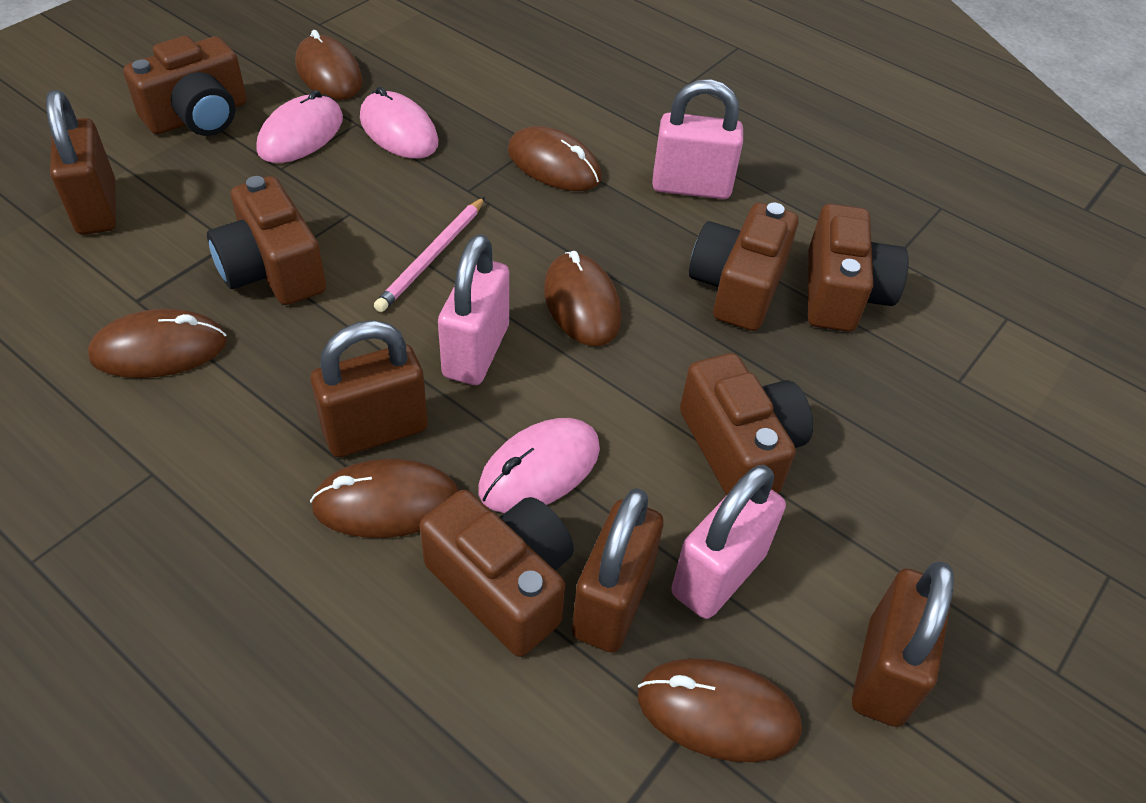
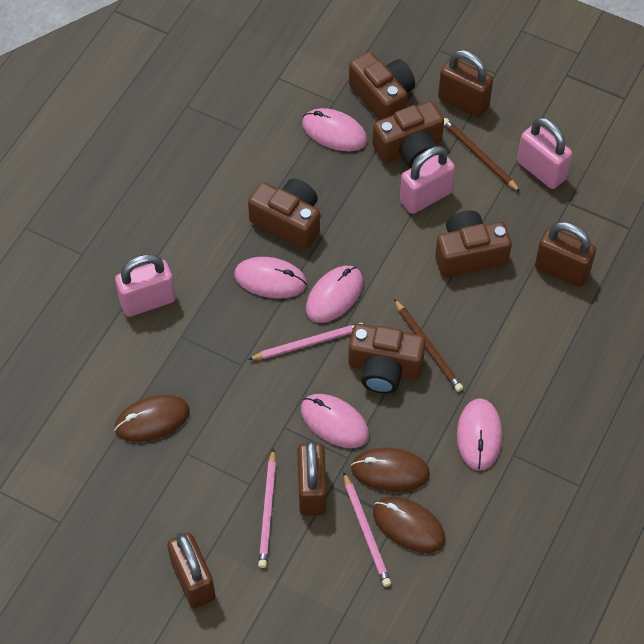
brown camera: 6 -> 5
brown mouse: 6 -> 3
brown pencil: 0 -> 2
pink mouse: 3 -> 5
pink pencil: 1 -> 3

